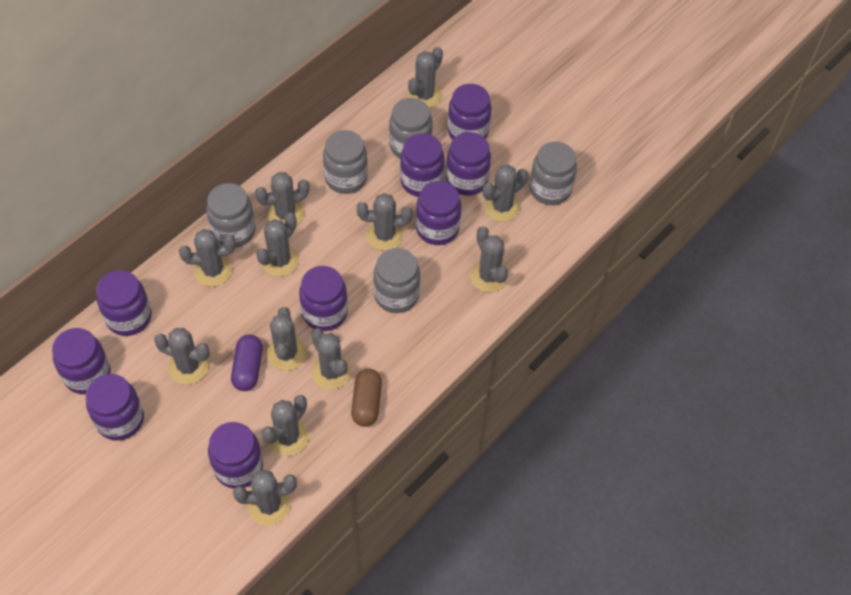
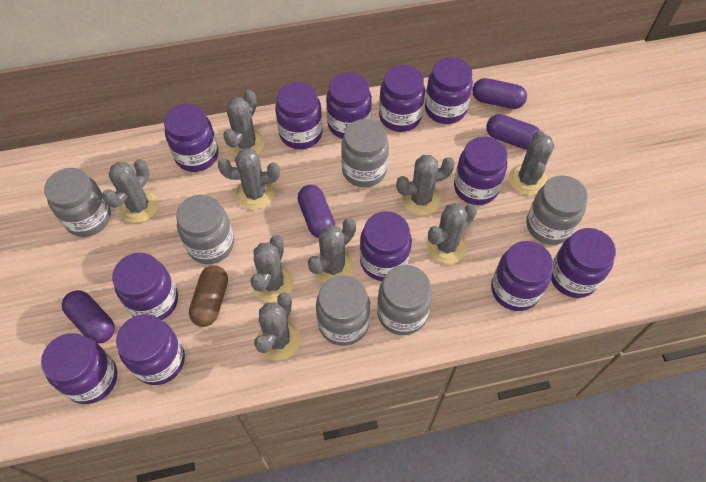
grey cactus: 12 -> 9
grey jar: 5 -> 6
purple capsule: 1 -> 4
purple jar: 9 -> 12

